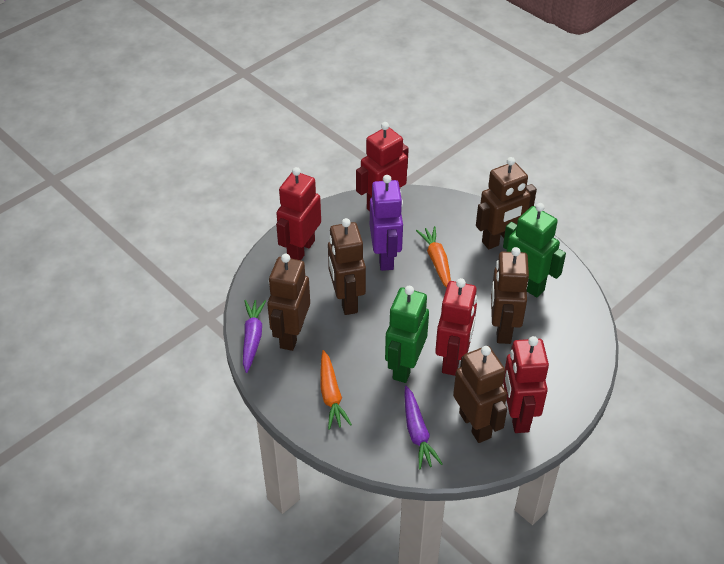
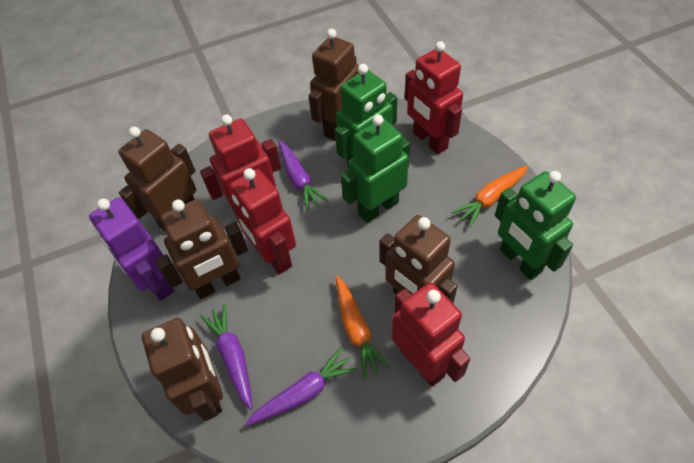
green robot: 2 -> 3
purple carrot: 2 -> 3

